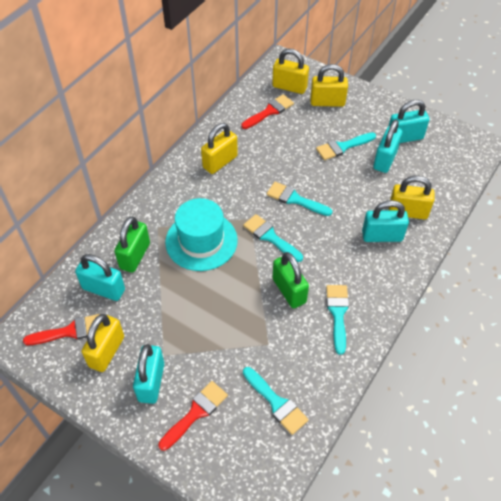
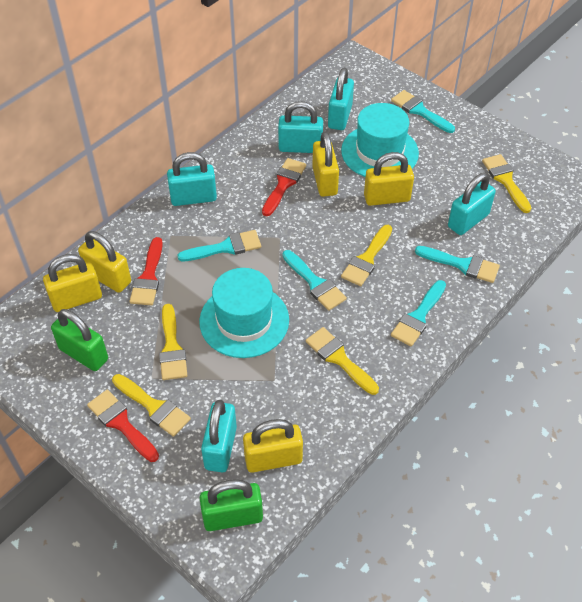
turquoise hat: 1 -> 2
yellow brush: 0 -> 5

